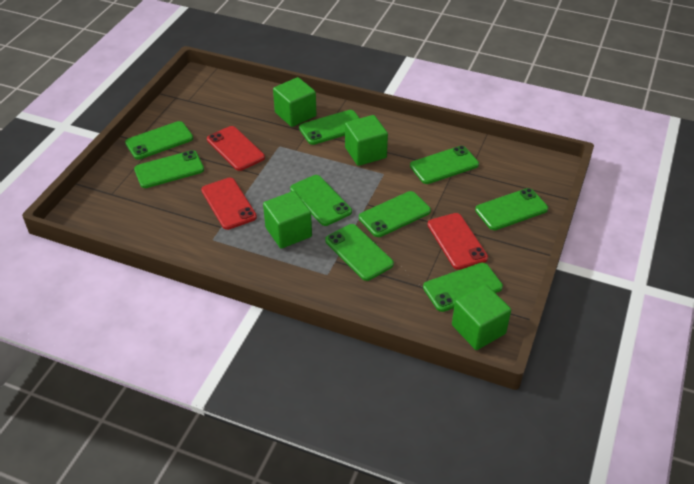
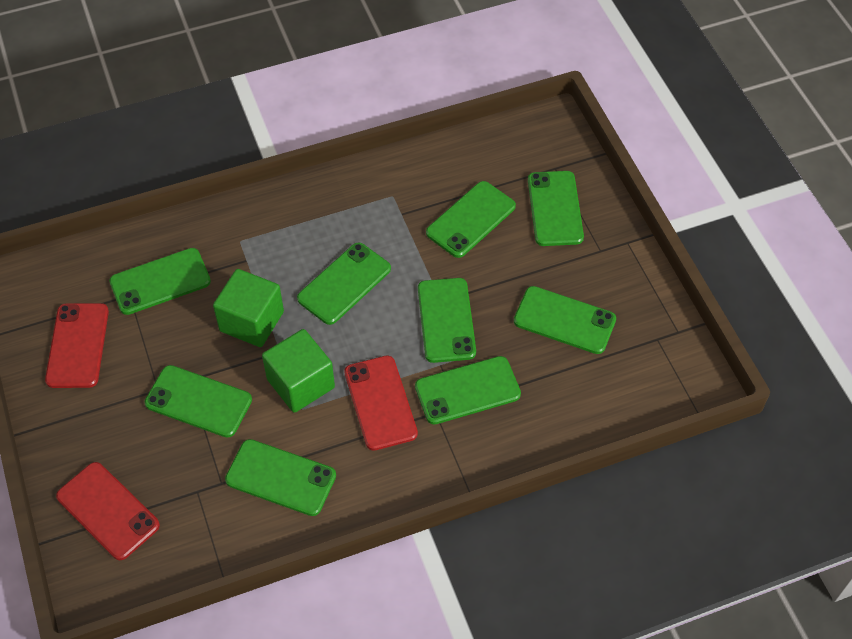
green cube: 4 -> 2

